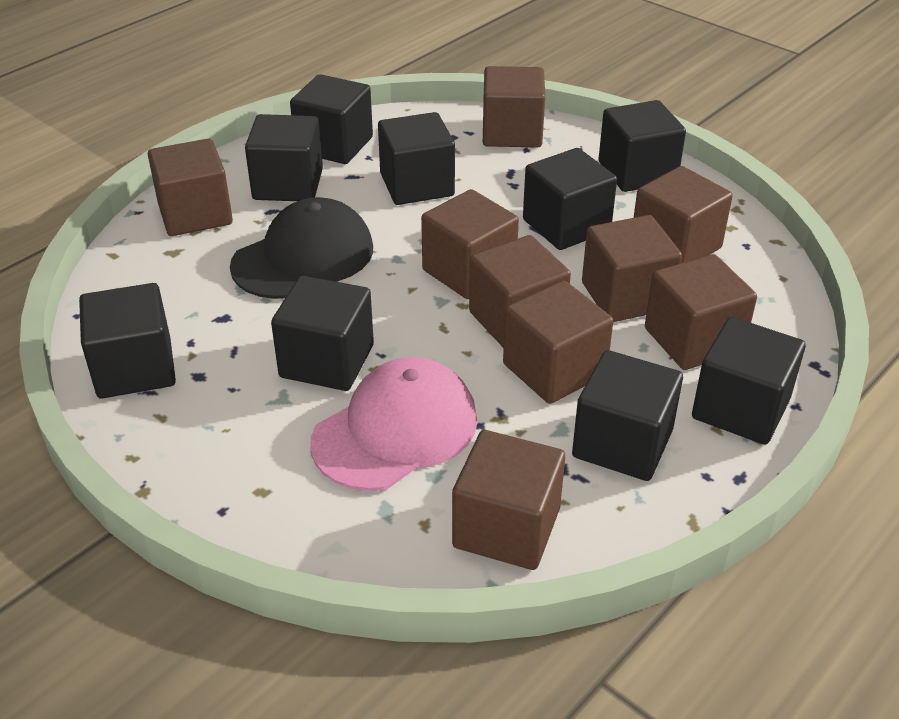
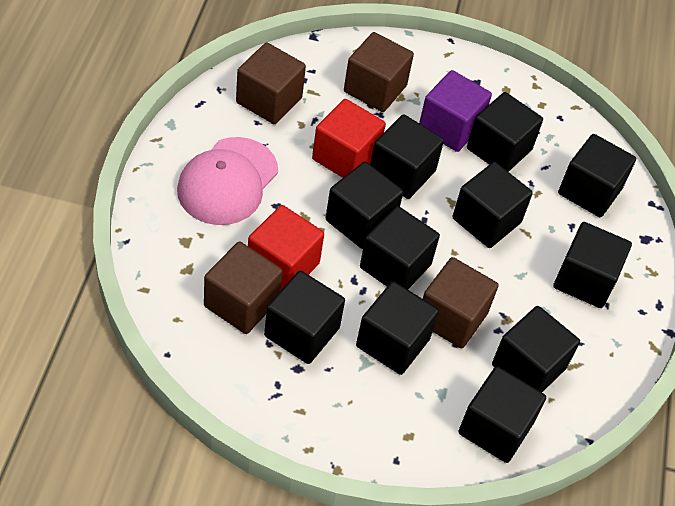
black cap: 1 -> 0
black cube: 9 -> 11
brown cube: 9 -> 4
purple cube: 0 -> 1
red cube: 0 -> 2

